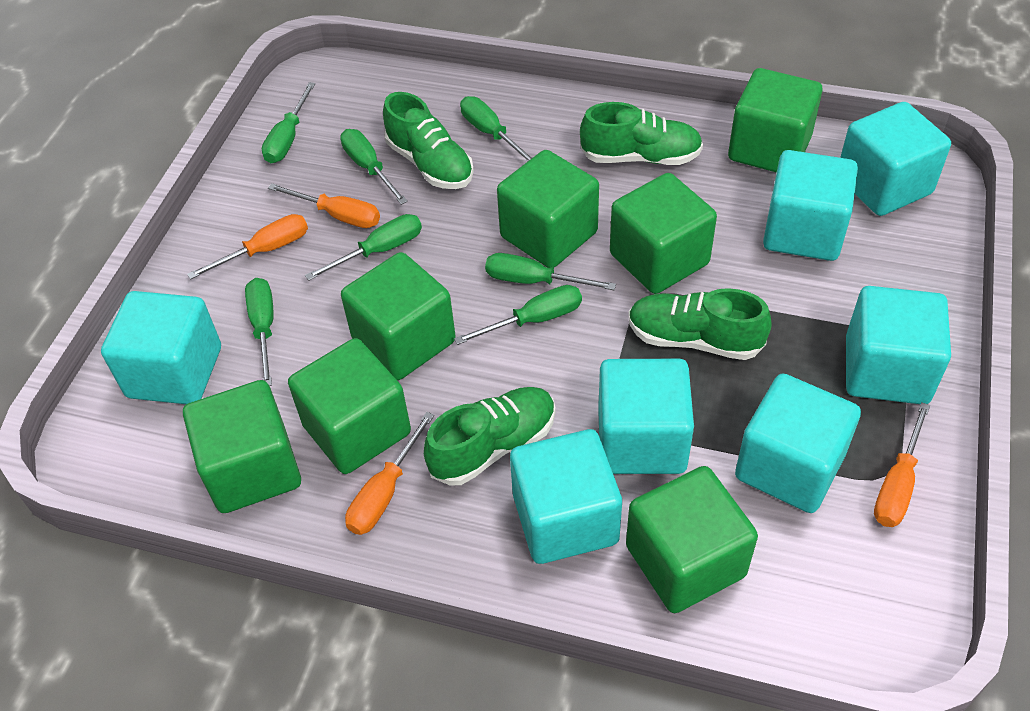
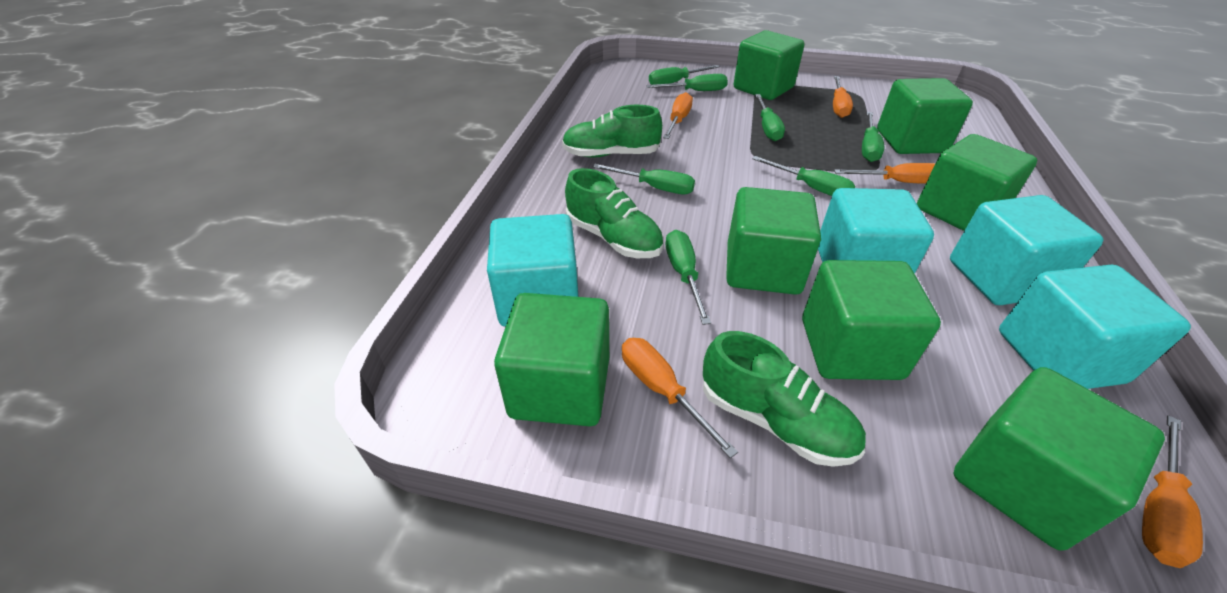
green shoe: 4 -> 3
orange screwdriver: 4 -> 5
turquoise cube: 7 -> 4

